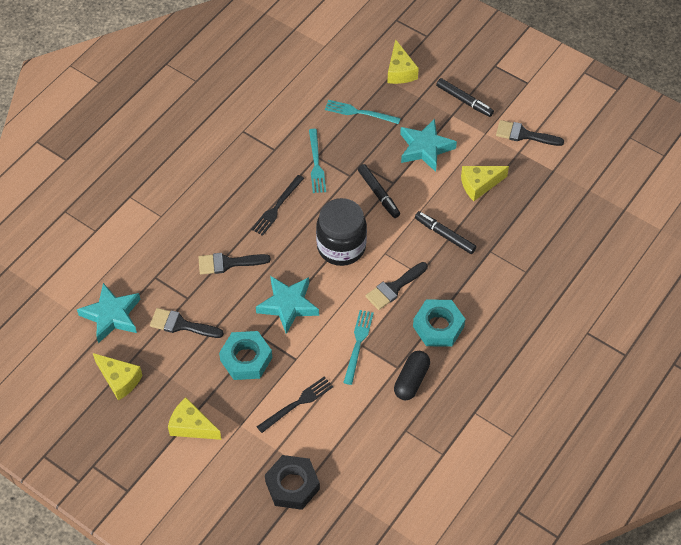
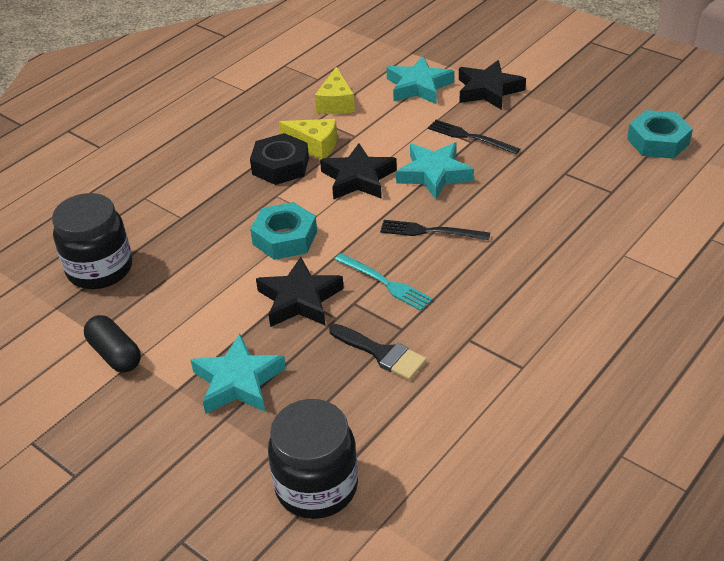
black brush: 4 -> 1
black jar: 1 -> 2
black marker: 3 -> 0
black star: 0 -> 3
turquoise fork: 3 -> 1
yellow cheese: 4 -> 2

